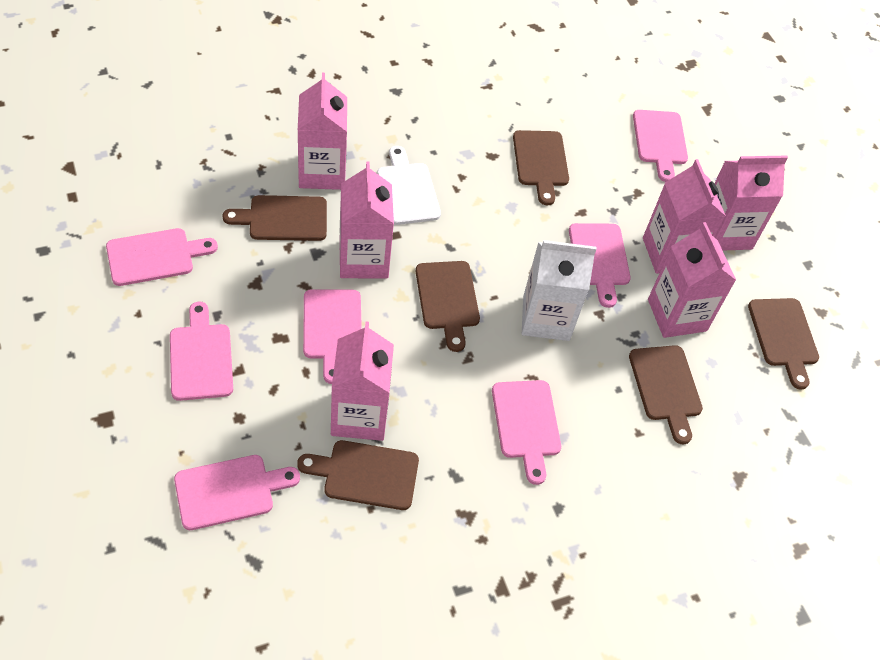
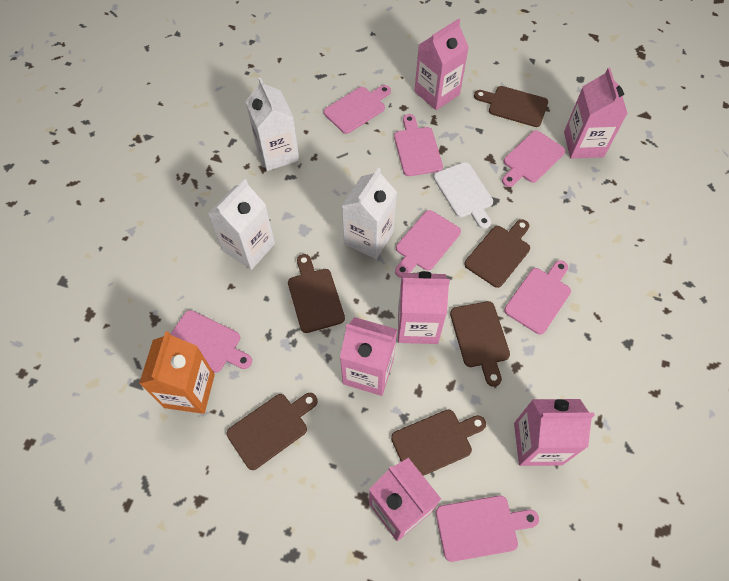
orange carton: 0 -> 1
white carton: 1 -> 3

